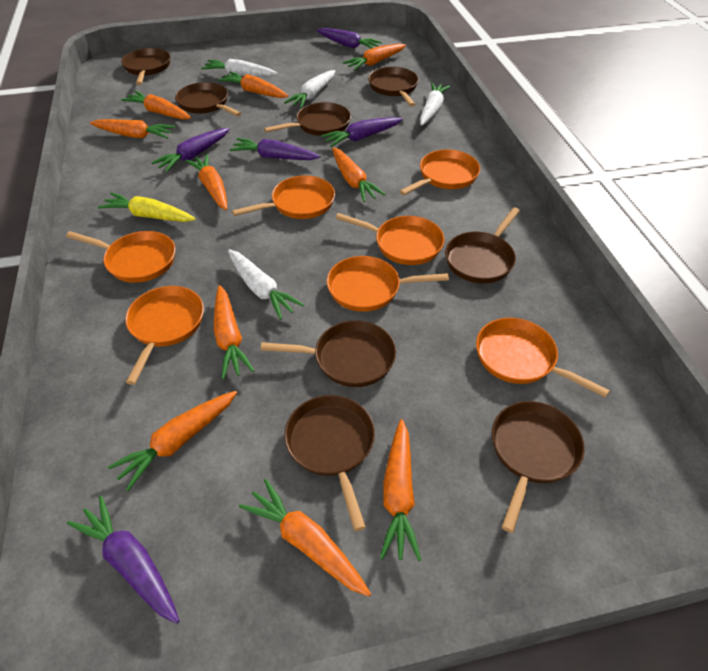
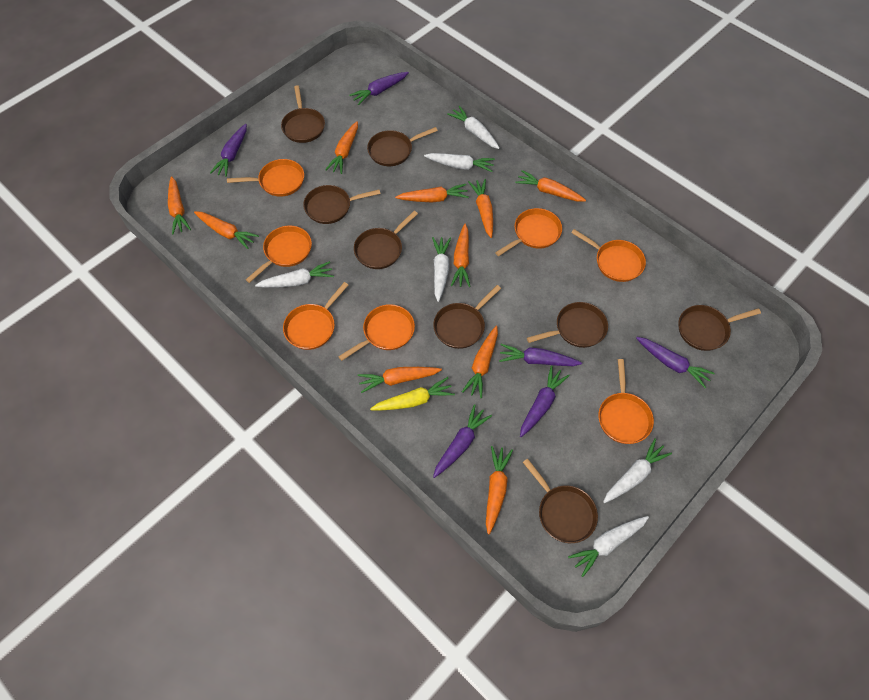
purple carrot: 5 -> 6
white carrot: 4 -> 6

